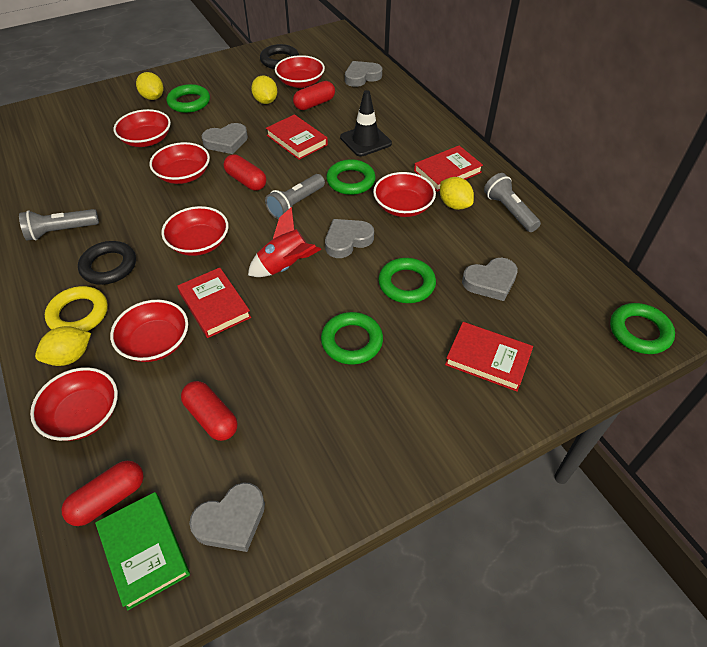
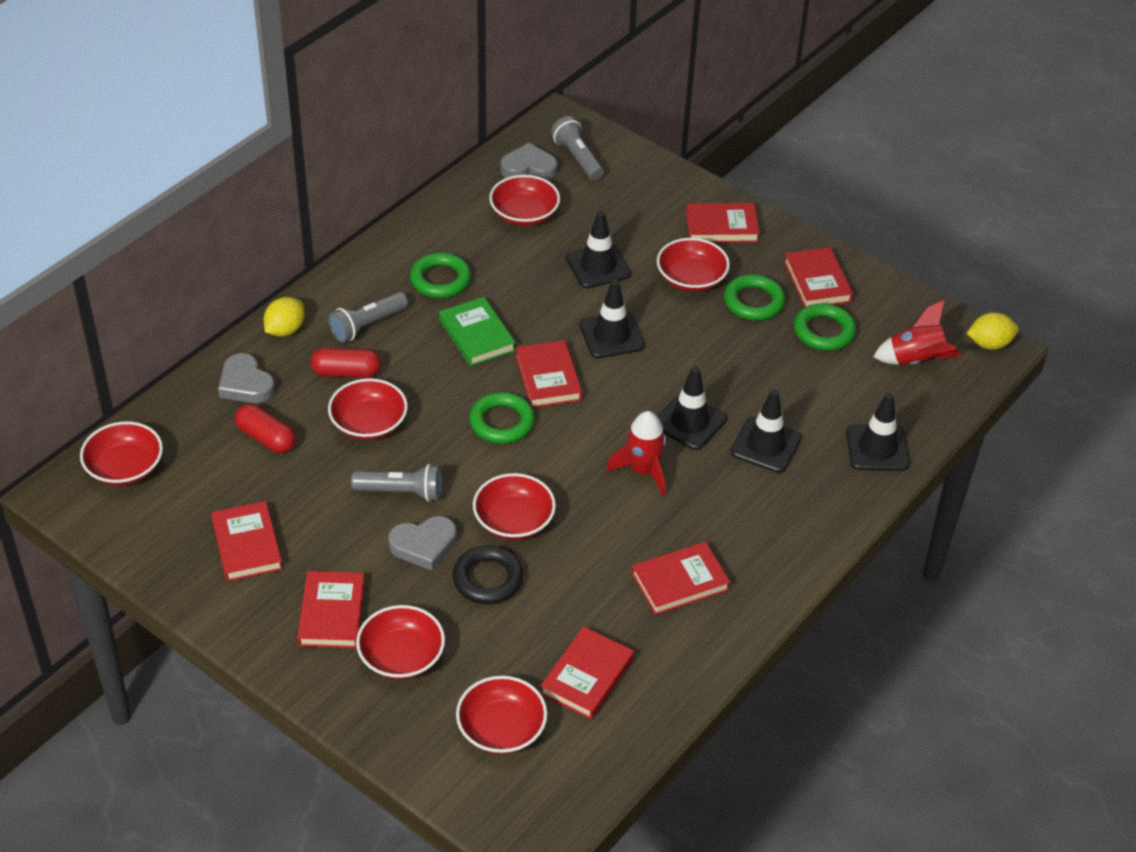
black ring: 2 -> 1
black traffic cone: 1 -> 5
green ring: 5 -> 4
grey heart: 5 -> 3
red book: 4 -> 7
red capsule: 4 -> 2
red rocket: 1 -> 2
yellow lemon: 4 -> 2
yellow ring: 1 -> 0

